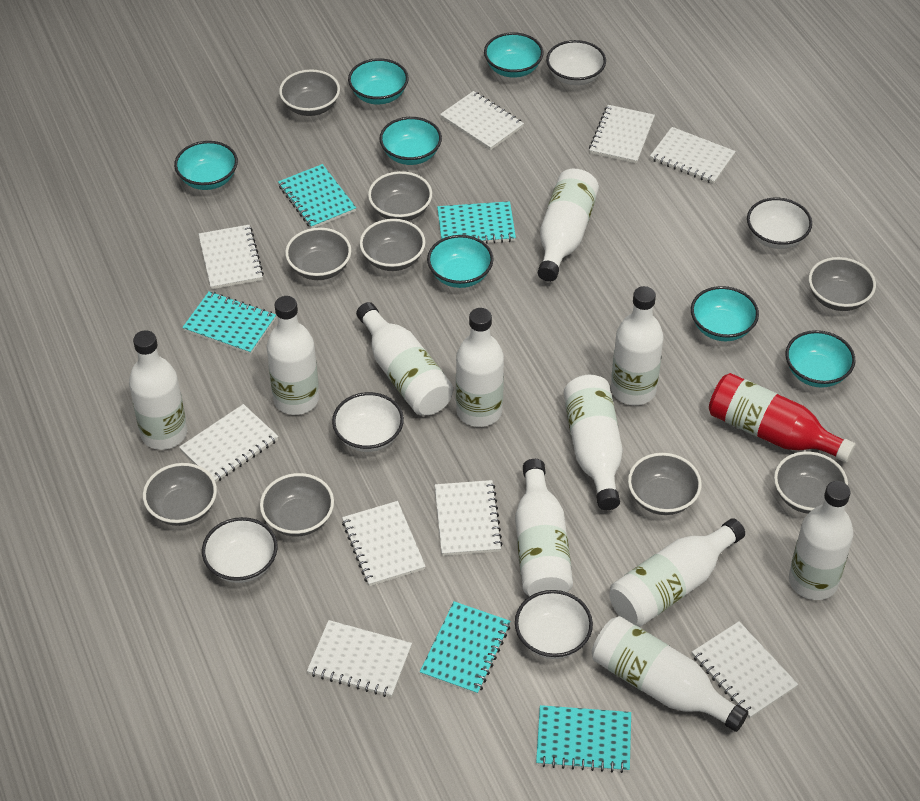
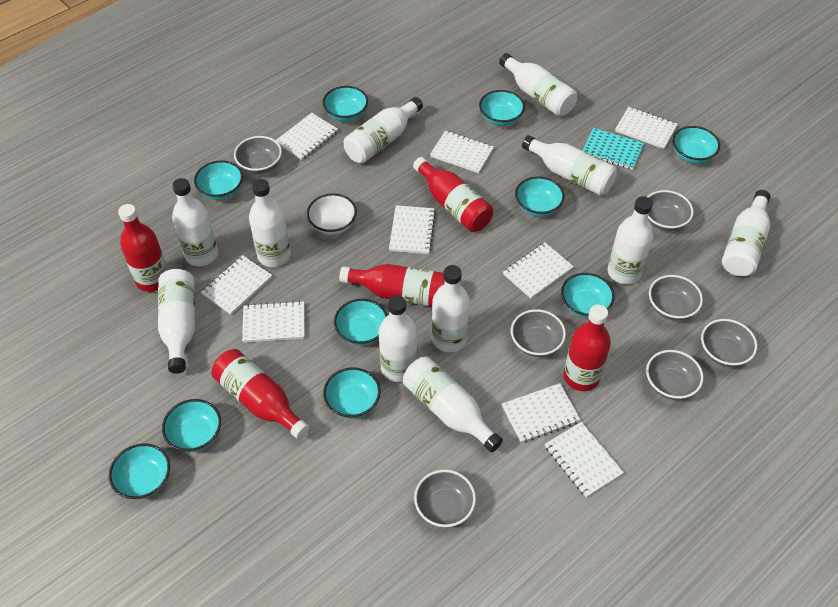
grey bowl: 9 -> 7
red bottle: 1 -> 5
turquoise bowl: 7 -> 10
turquoise notebook: 5 -> 1
white bowl: 5 -> 1

